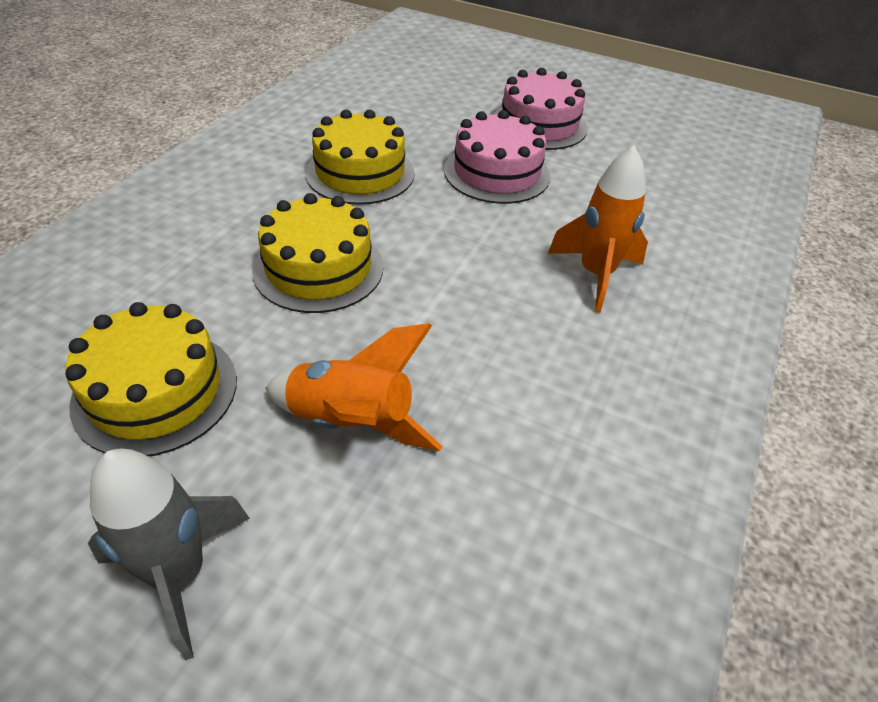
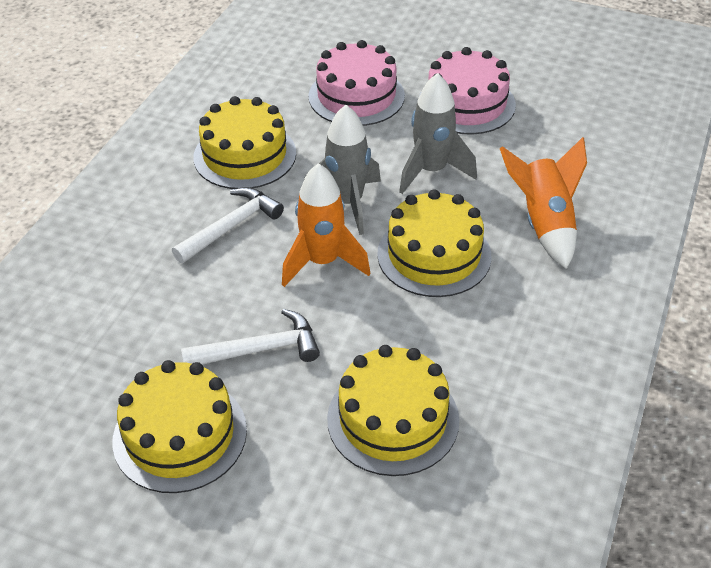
grey rocket: 1 -> 2
white hammer: 0 -> 2
yellow cake: 3 -> 4

